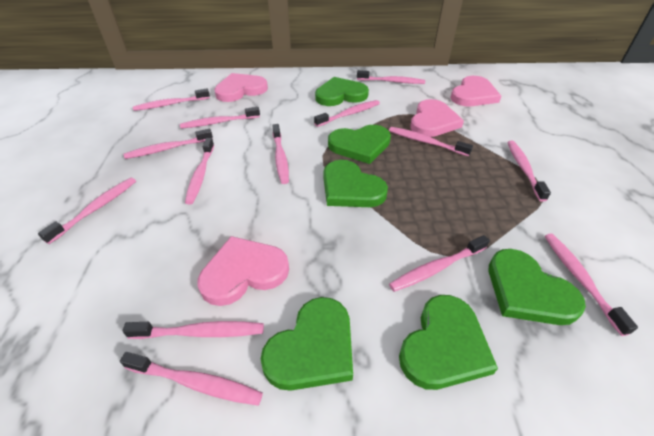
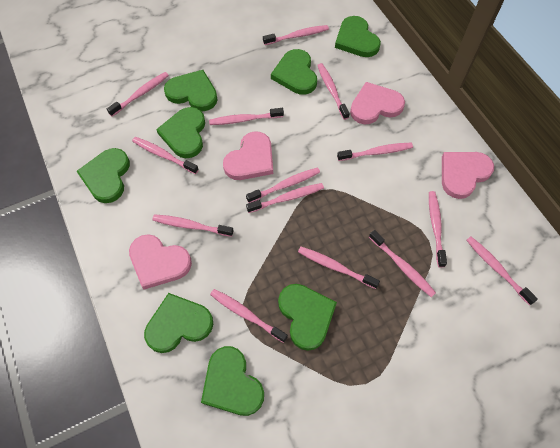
green heart: 6 -> 8

